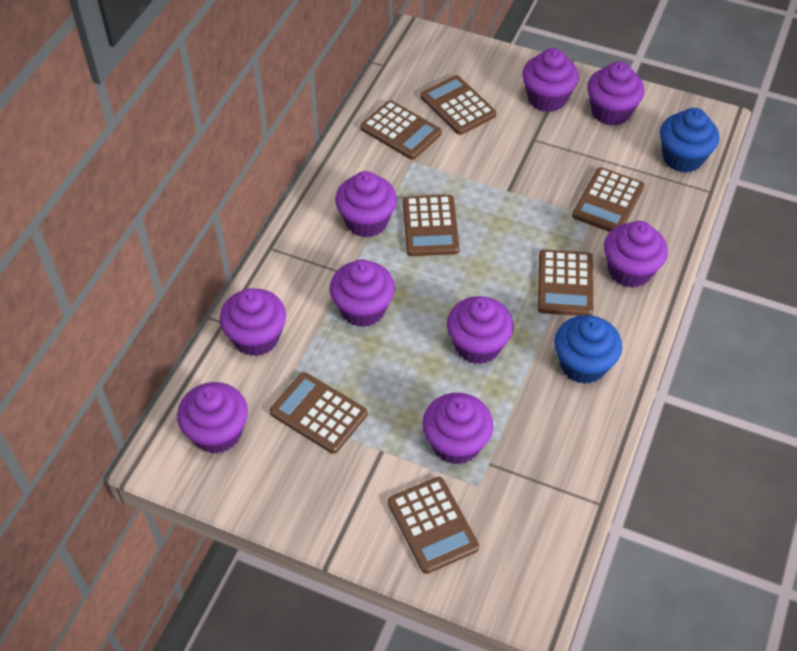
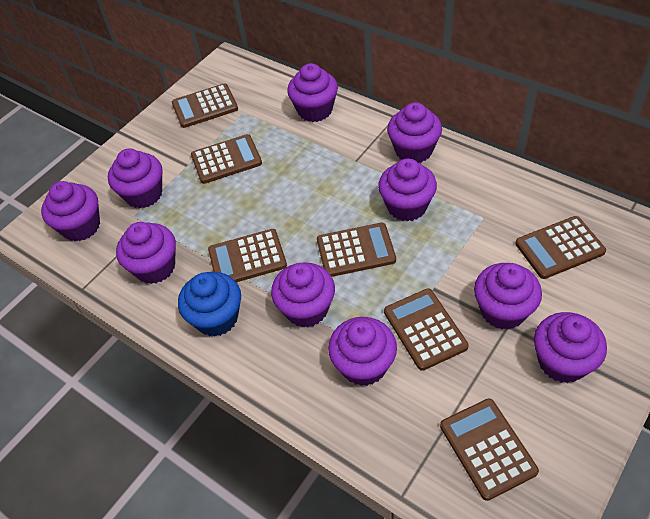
blue cupcake: 2 -> 1
purple cupcake: 9 -> 10

